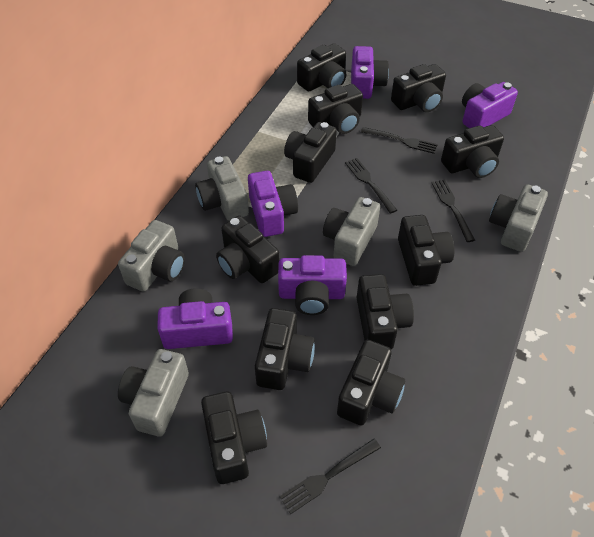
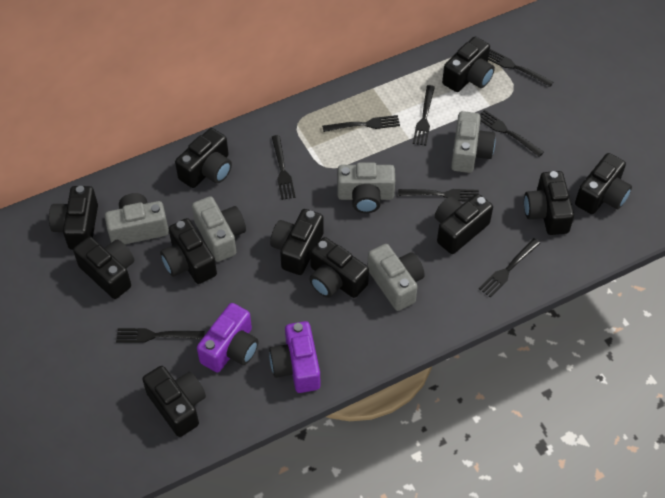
black fork: 4 -> 8
purple camera: 5 -> 2

